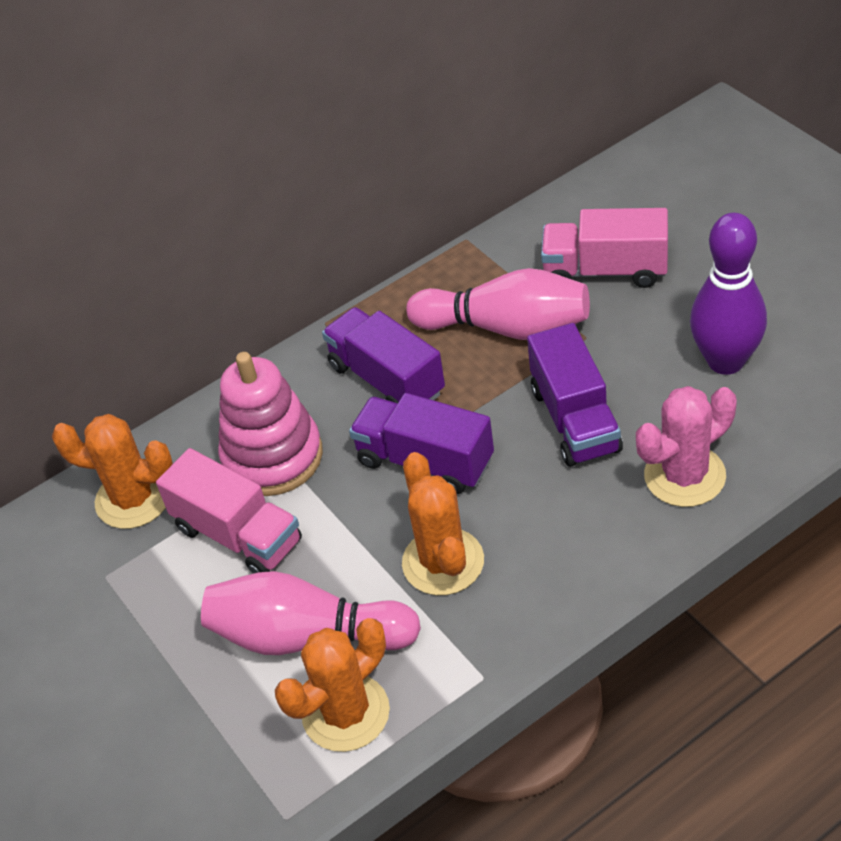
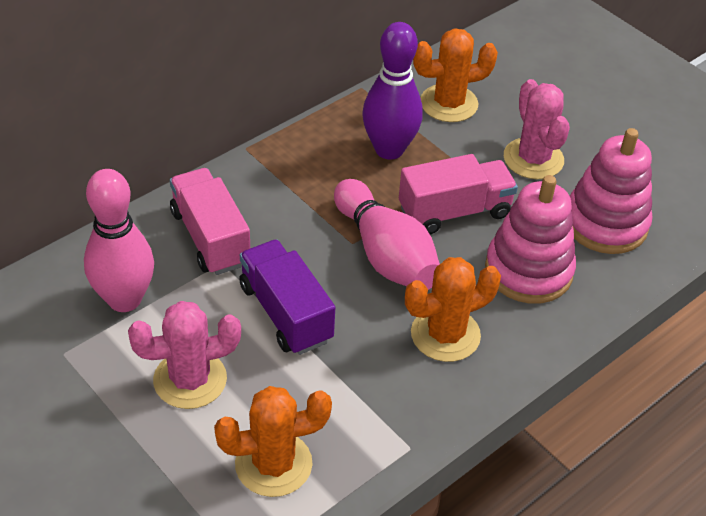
pink cactus: 1 -> 2
pink stacking toy: 1 -> 2
purple truck: 3 -> 1

